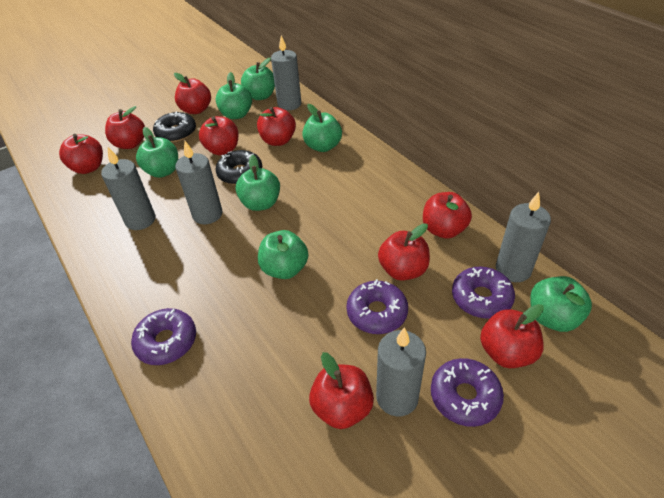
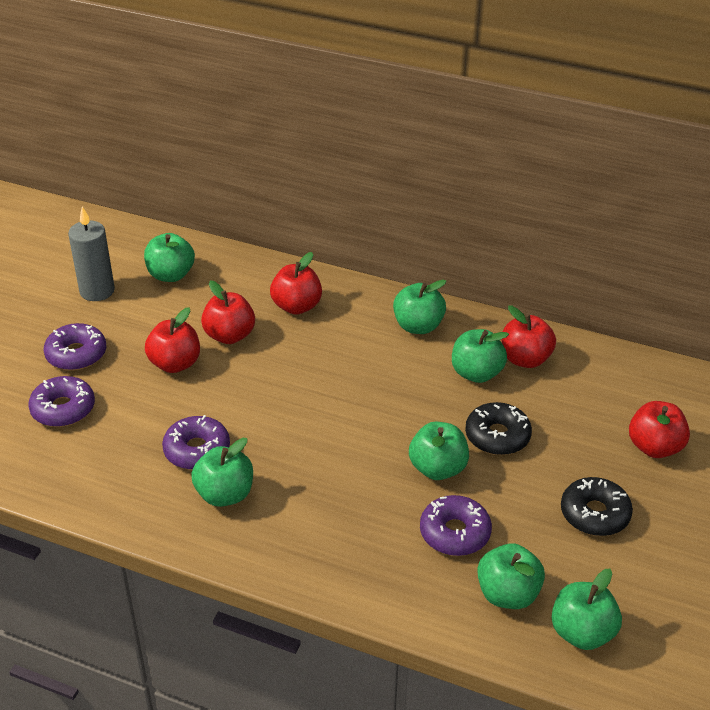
grey candle: 5 -> 1
red apple: 9 -> 5

